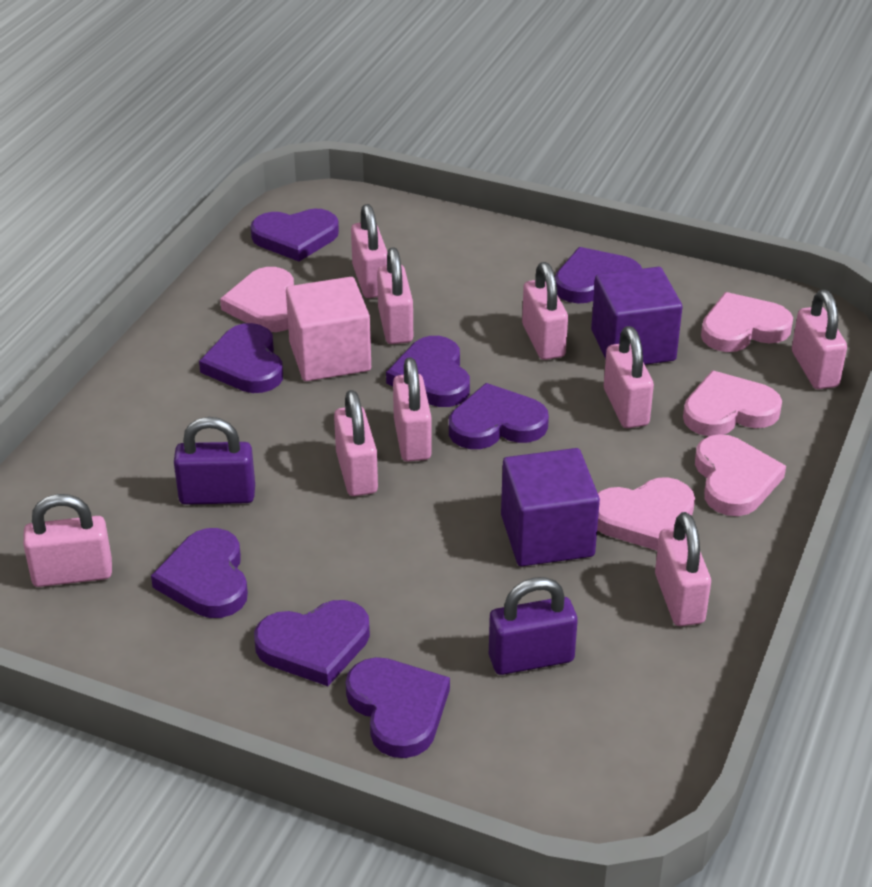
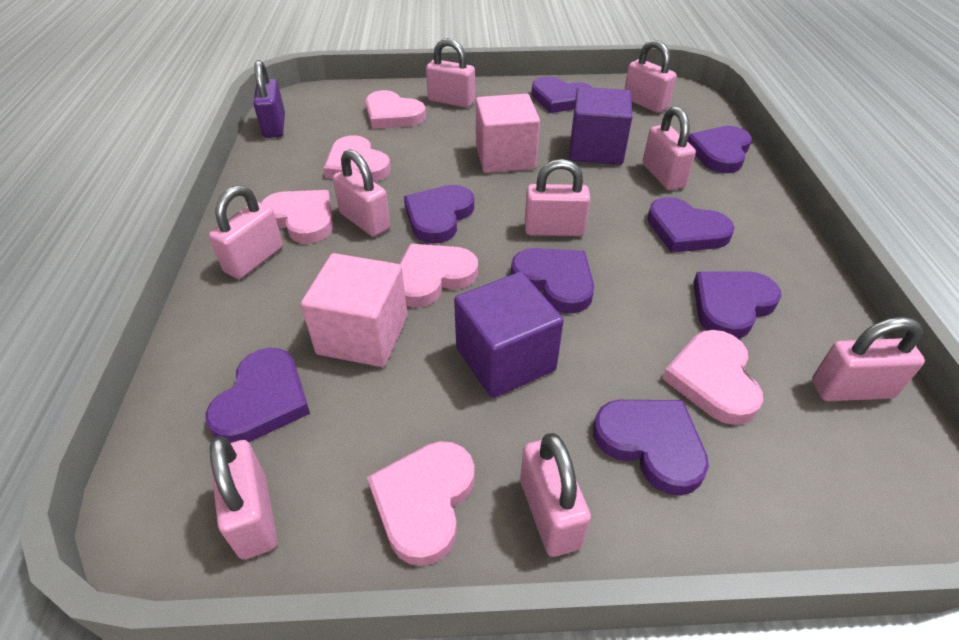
pink cube: 1 -> 2
pink heart: 5 -> 6
purple padlock: 2 -> 1

